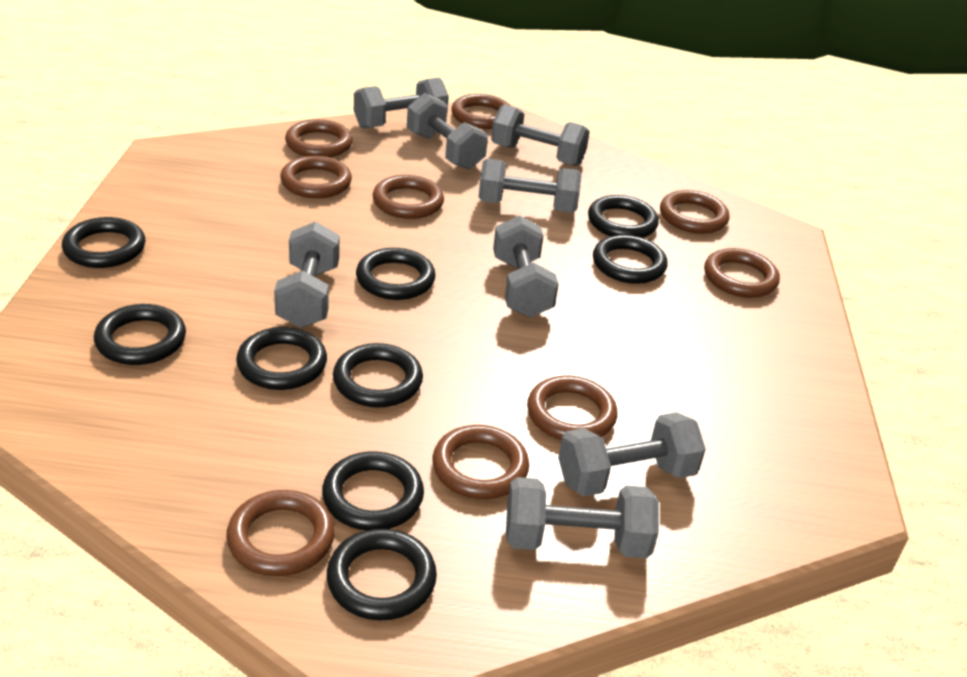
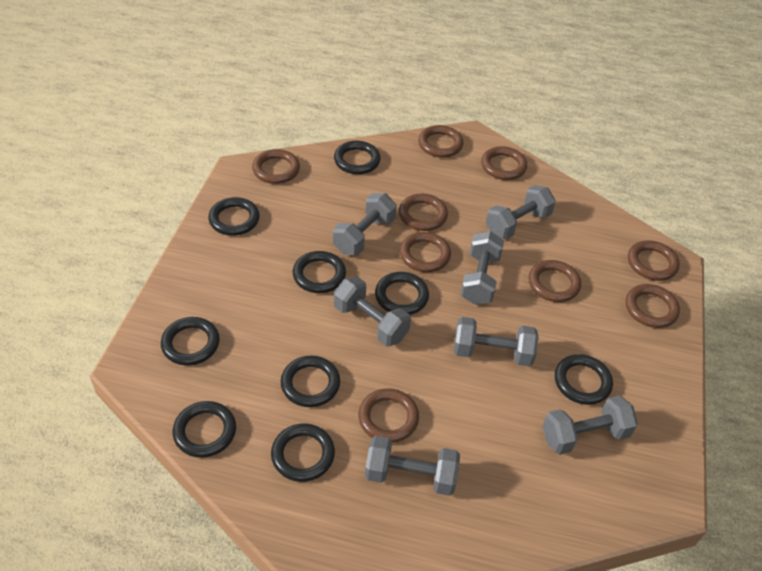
grey dumbbell: 8 -> 7

